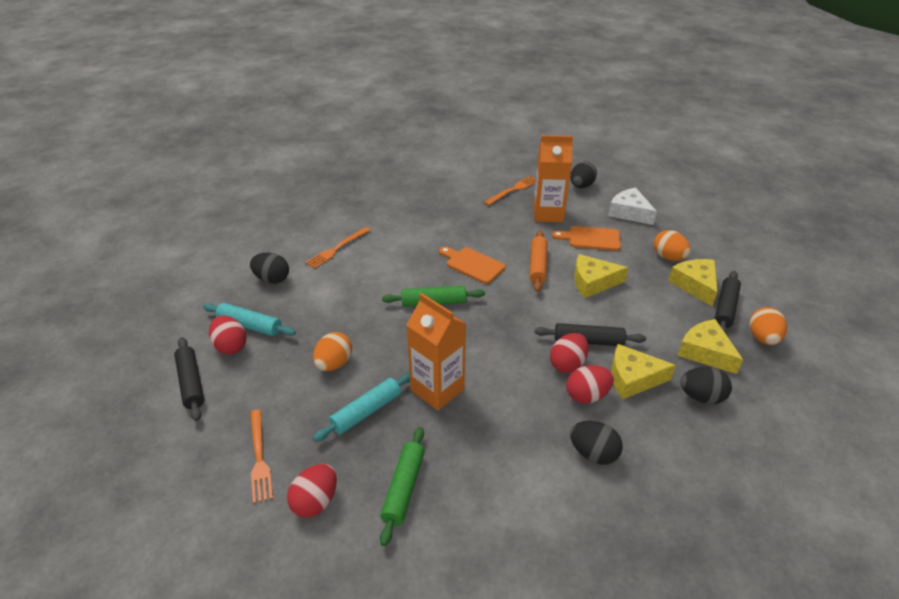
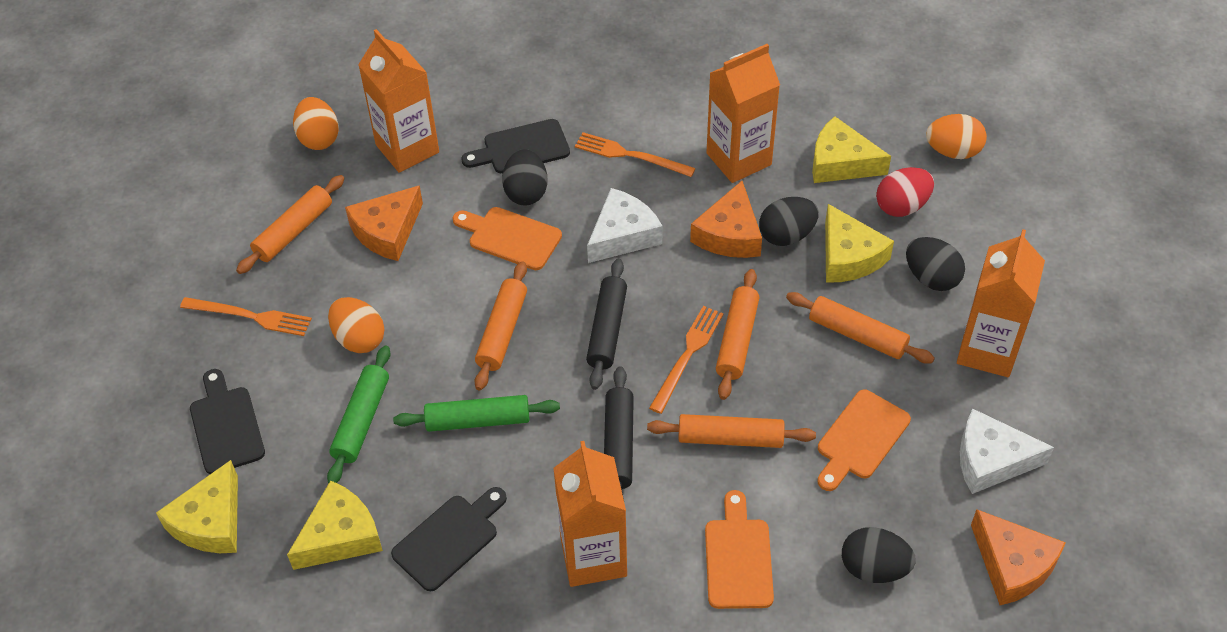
black cutting board: 0 -> 3
black rolling pin: 3 -> 2
orange carton: 2 -> 4
orange cheese: 0 -> 3
orange cutting board: 2 -> 3
orange rolling pin: 1 -> 5
red egg: 4 -> 1
turquoise rolling pin: 2 -> 0
white cheese: 1 -> 2

